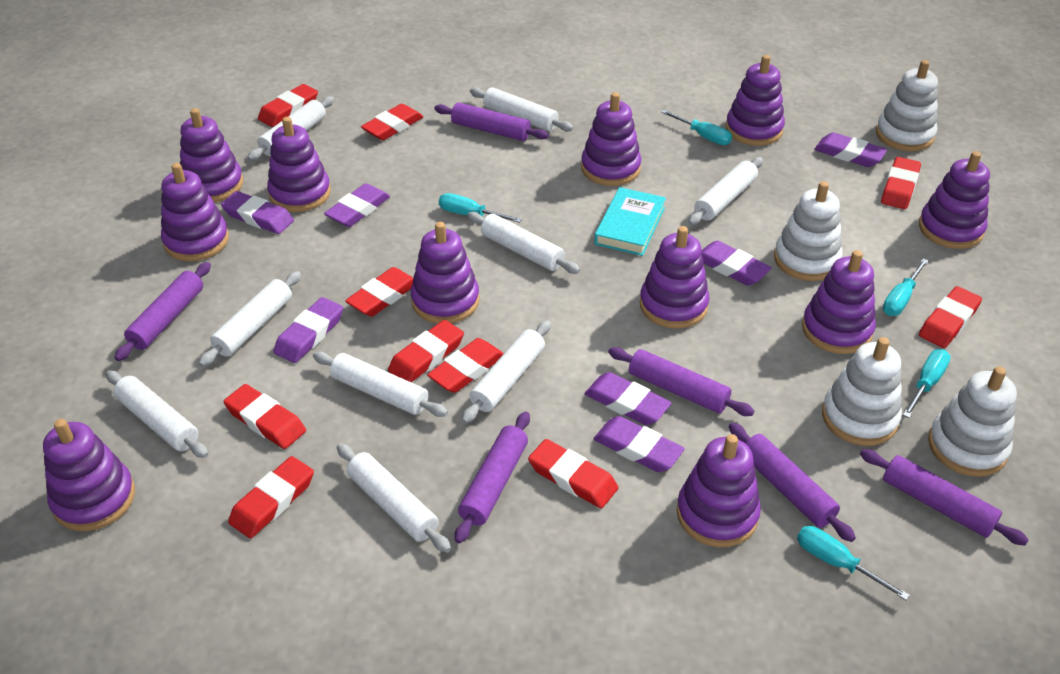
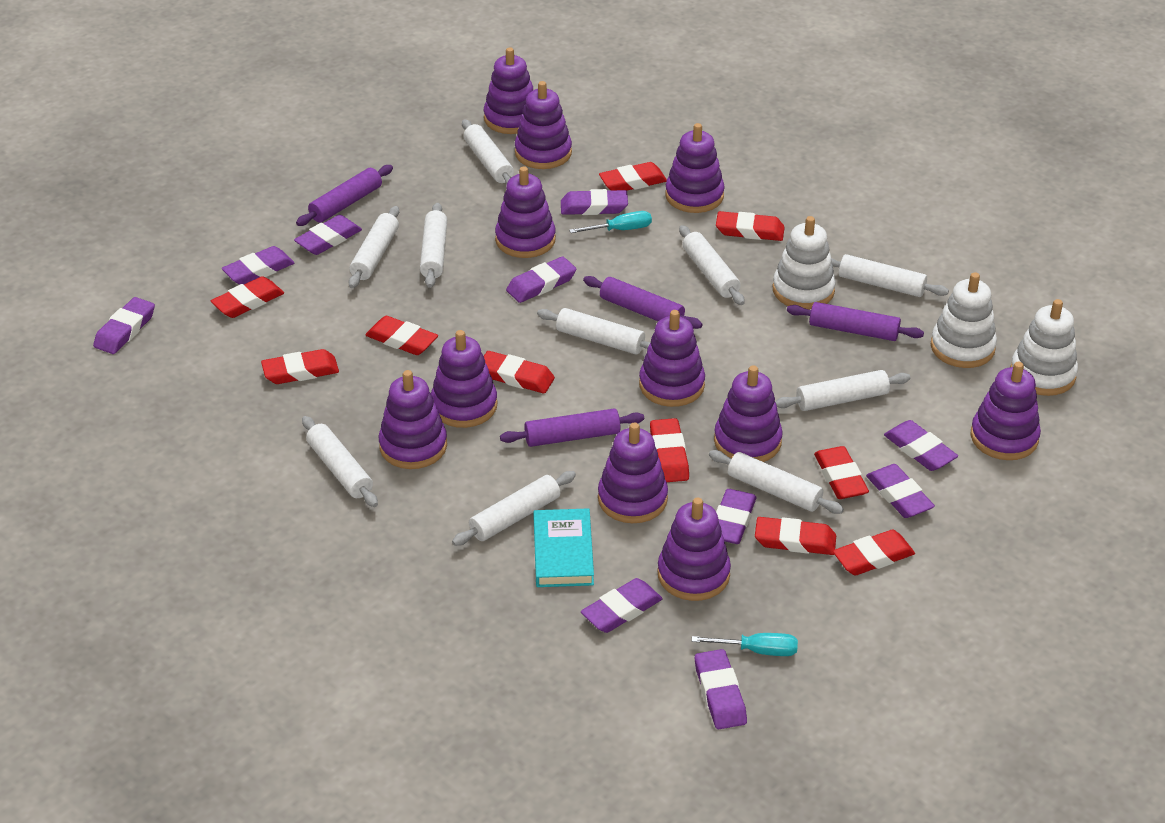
purple eraser: 7 -> 10
purple rolling pin: 6 -> 4
turquoise screwdriver: 5 -> 2
white rolling pin: 9 -> 10
white stacking toy: 4 -> 3

